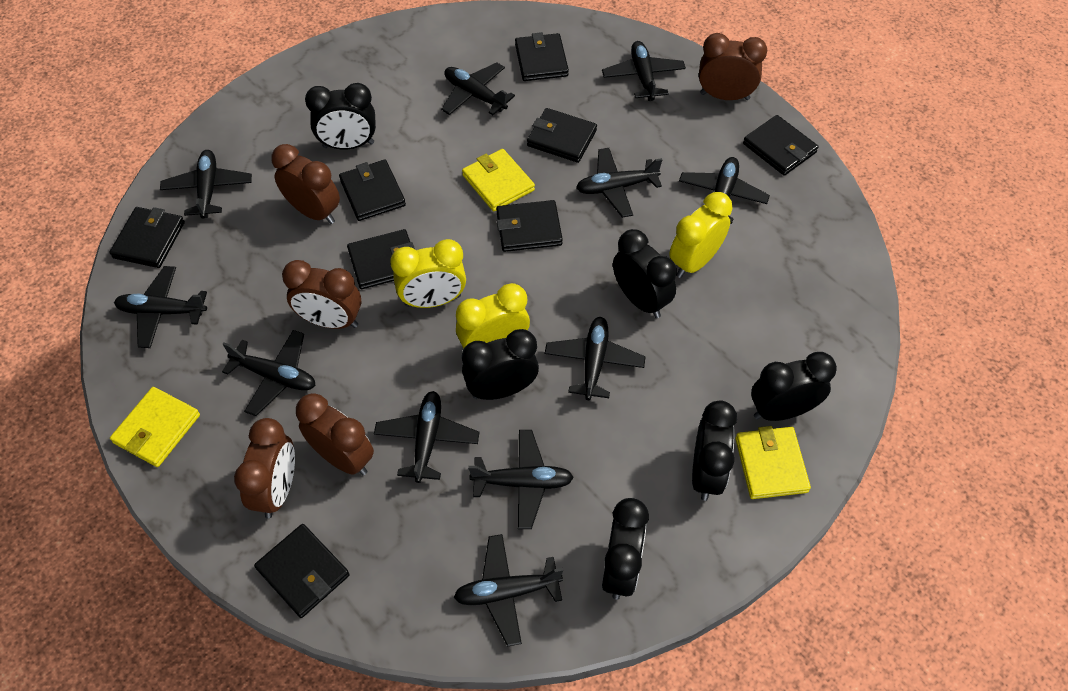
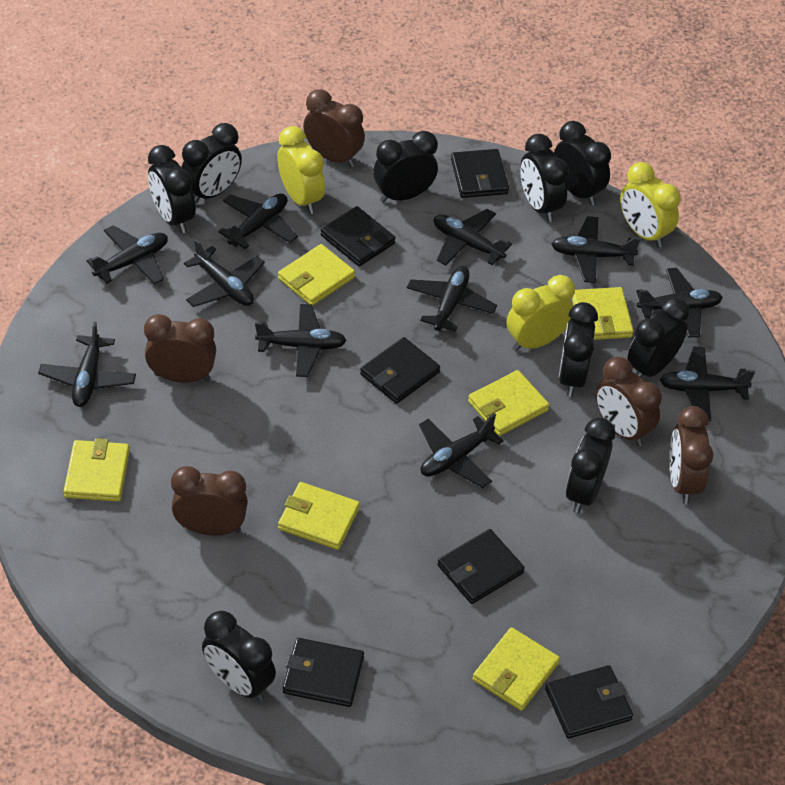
black clock: 6 -> 9
black wallet: 8 -> 6
yellow wallet: 3 -> 6

